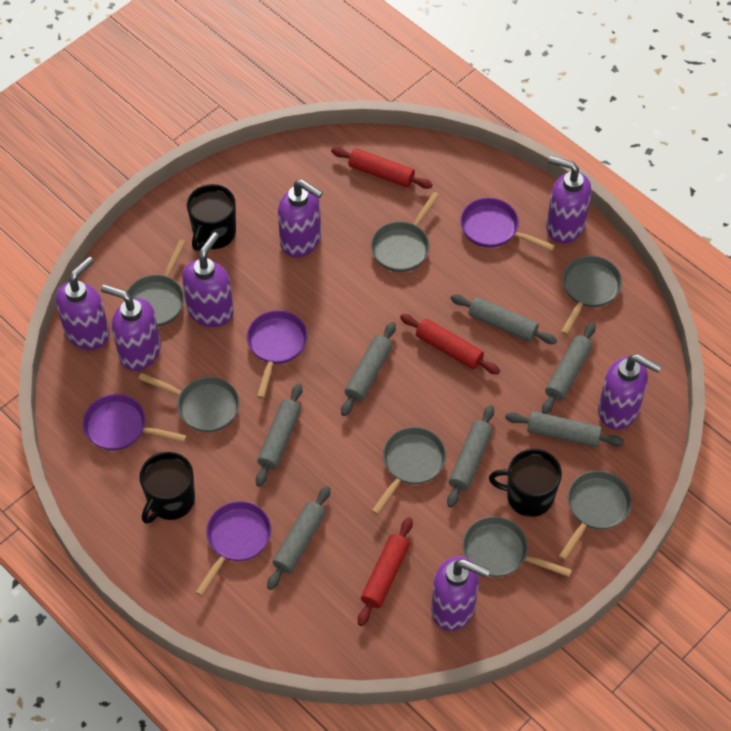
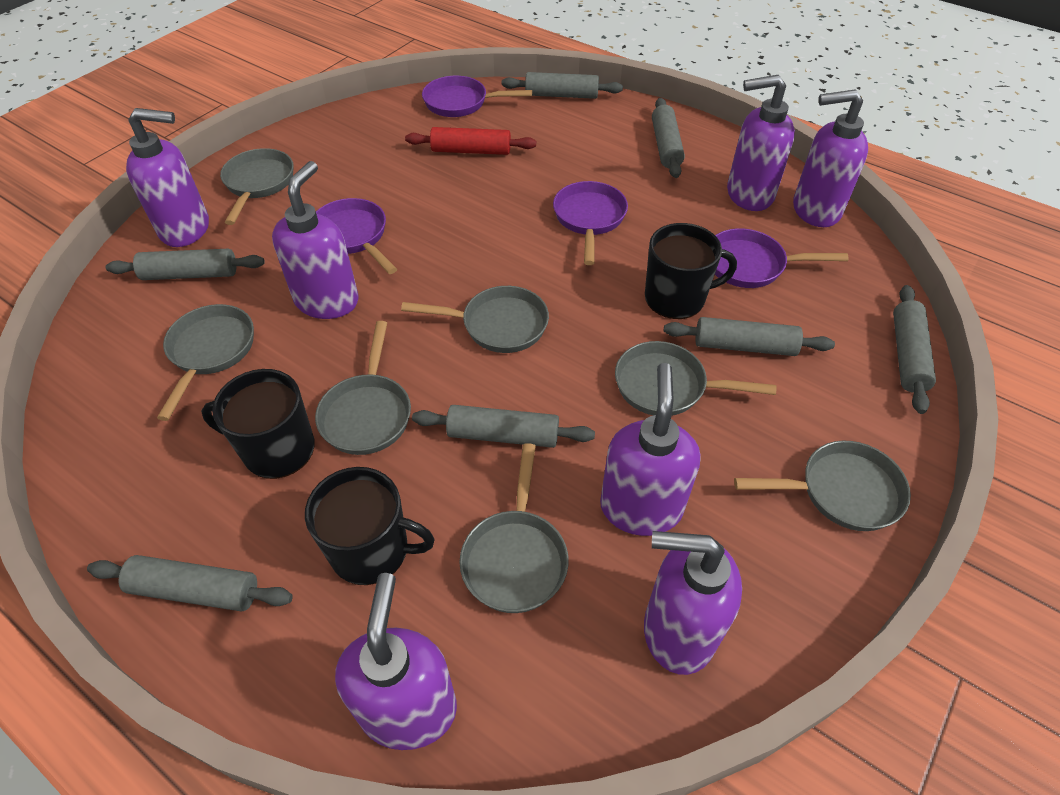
red rolling pin: 3 -> 1

